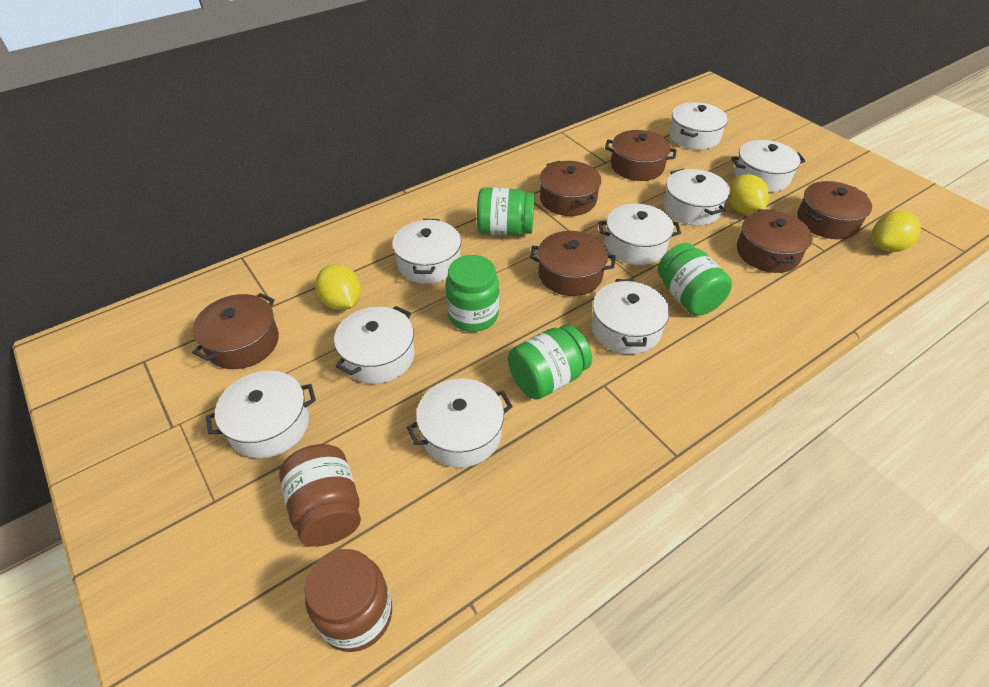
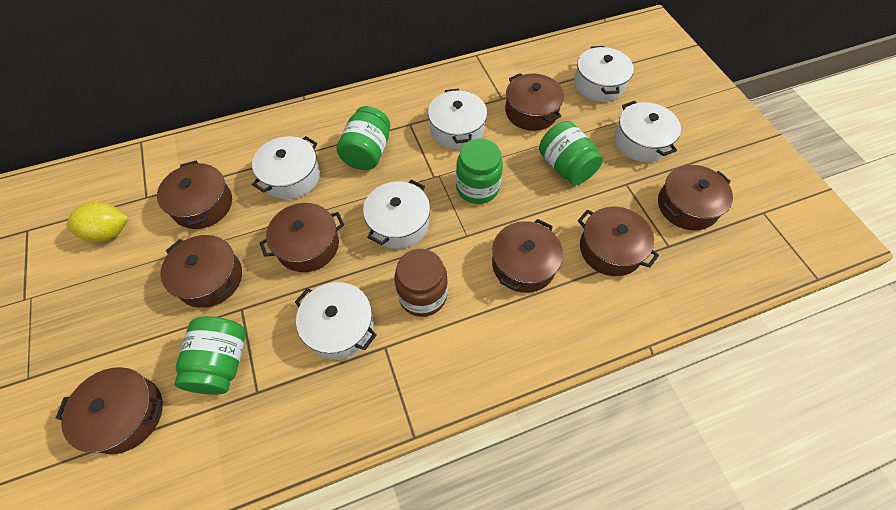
brown jar: 2 -> 1
brown pot: 6 -> 8
white pot: 9 -> 6
yellow lemon: 3 -> 1

